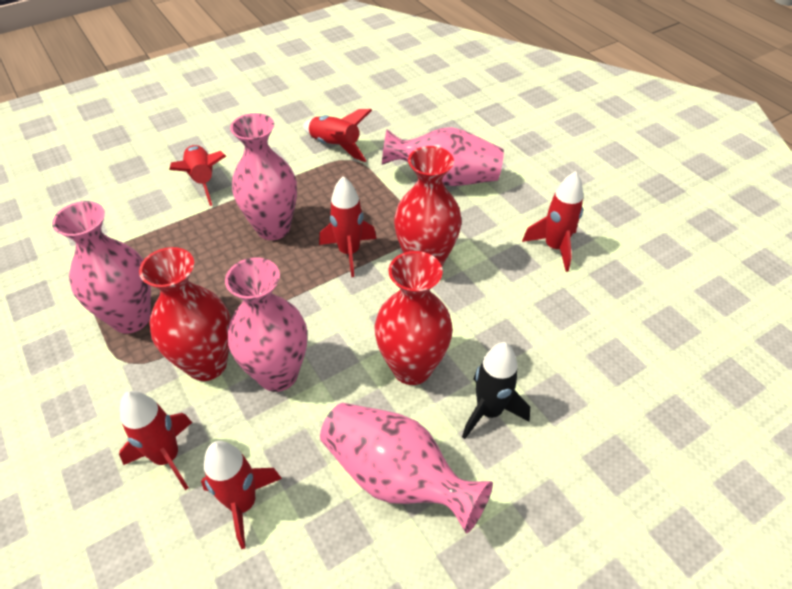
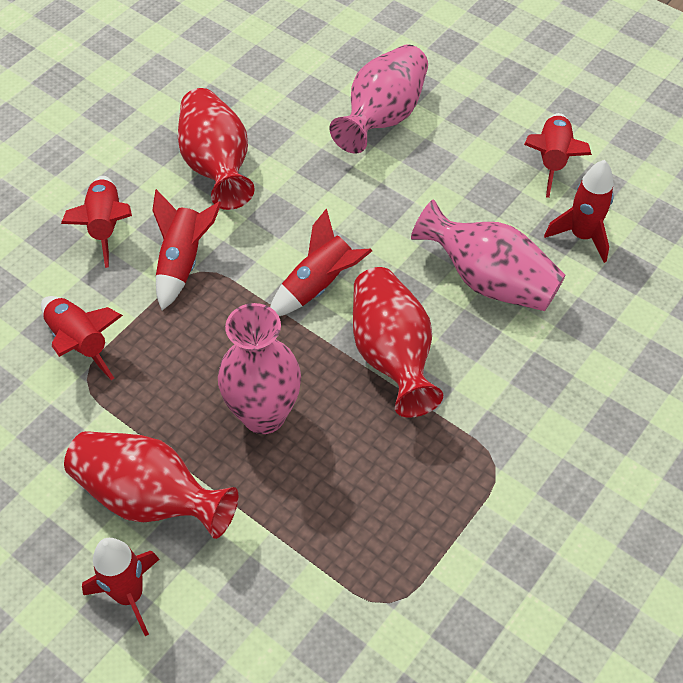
black rocket: 1 -> 0
pink vase: 5 -> 3
red rocket: 6 -> 7

